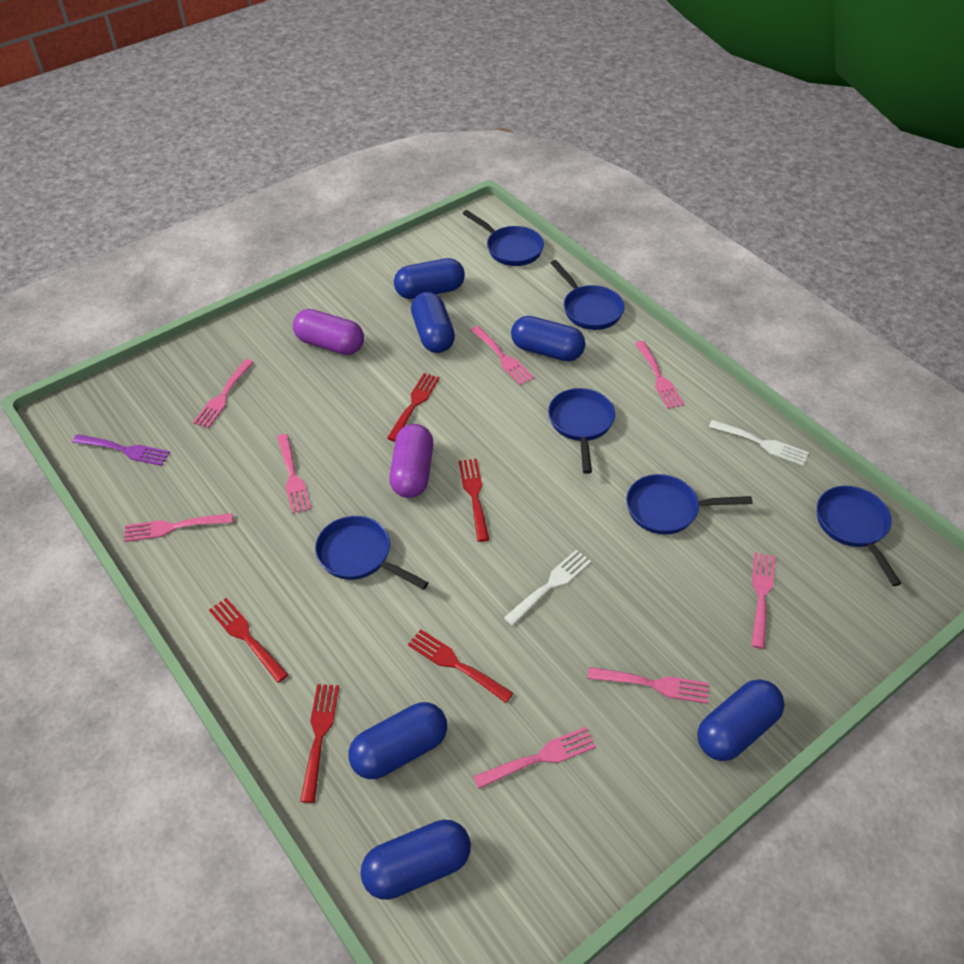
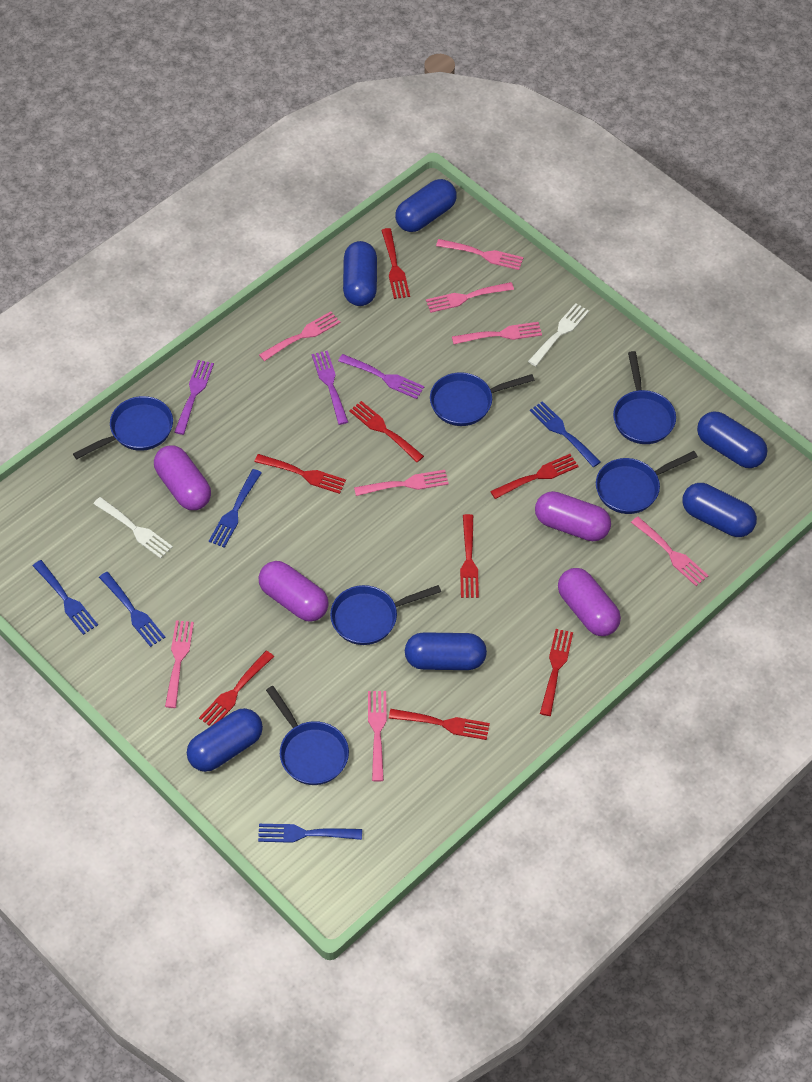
blue fork: 0 -> 5
purple capsule: 2 -> 4
purple fork: 1 -> 3
red fork: 5 -> 8

